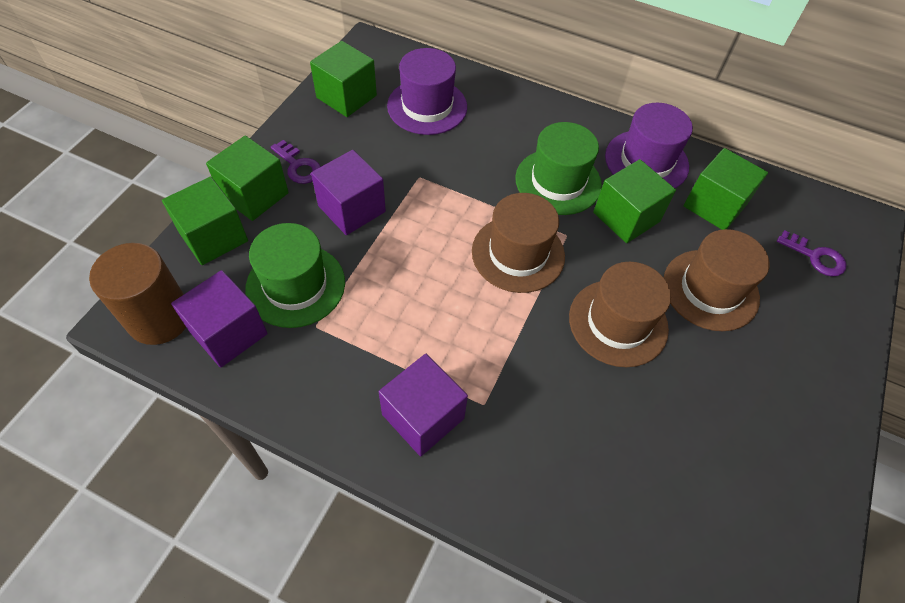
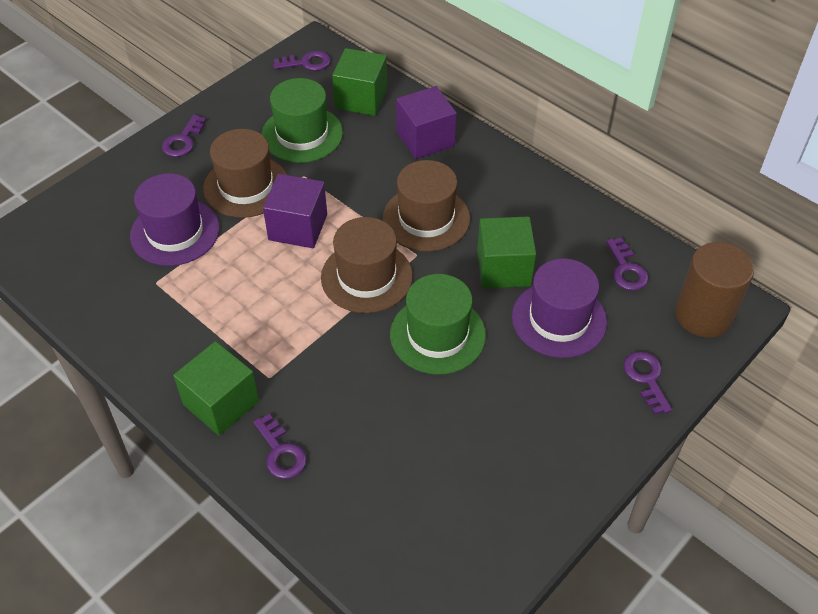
green cube: 5 -> 3
purple cube: 3 -> 2
purple key: 2 -> 5

